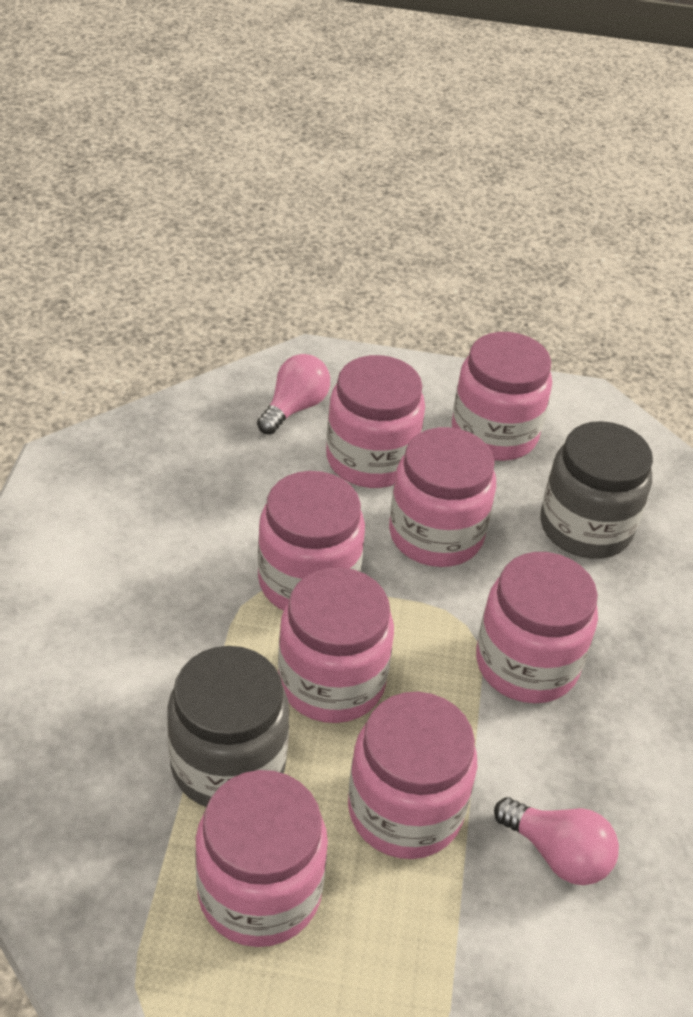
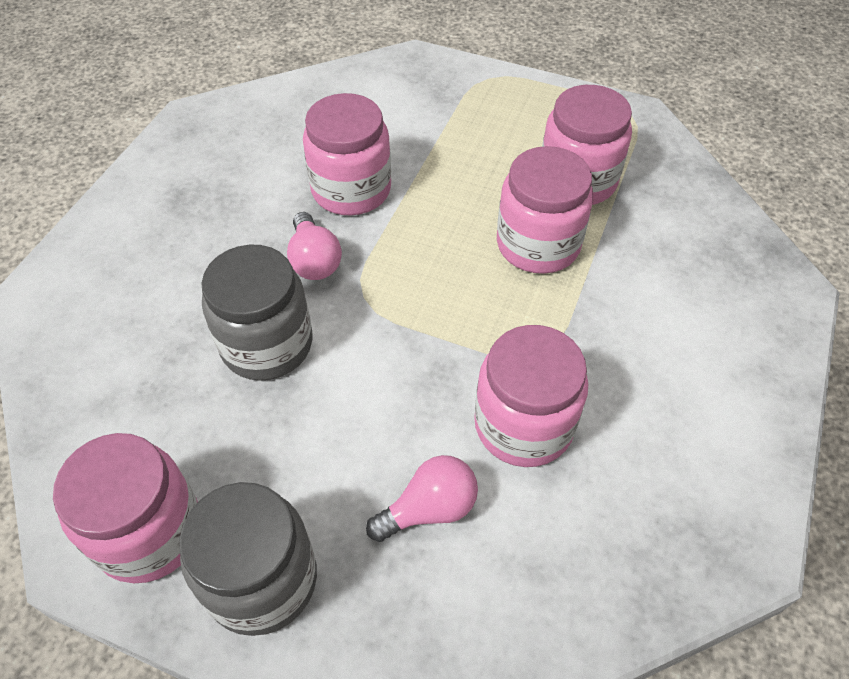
pink jar: 8 -> 5

